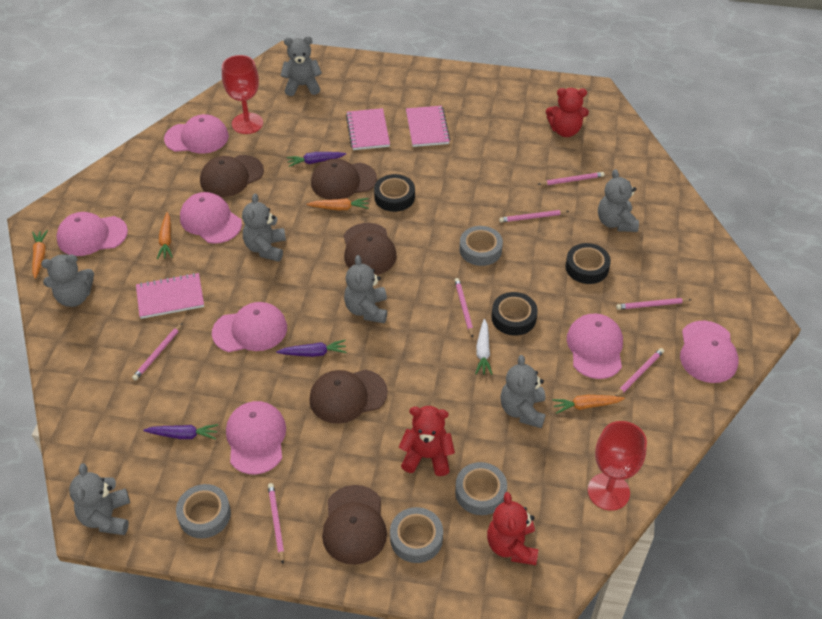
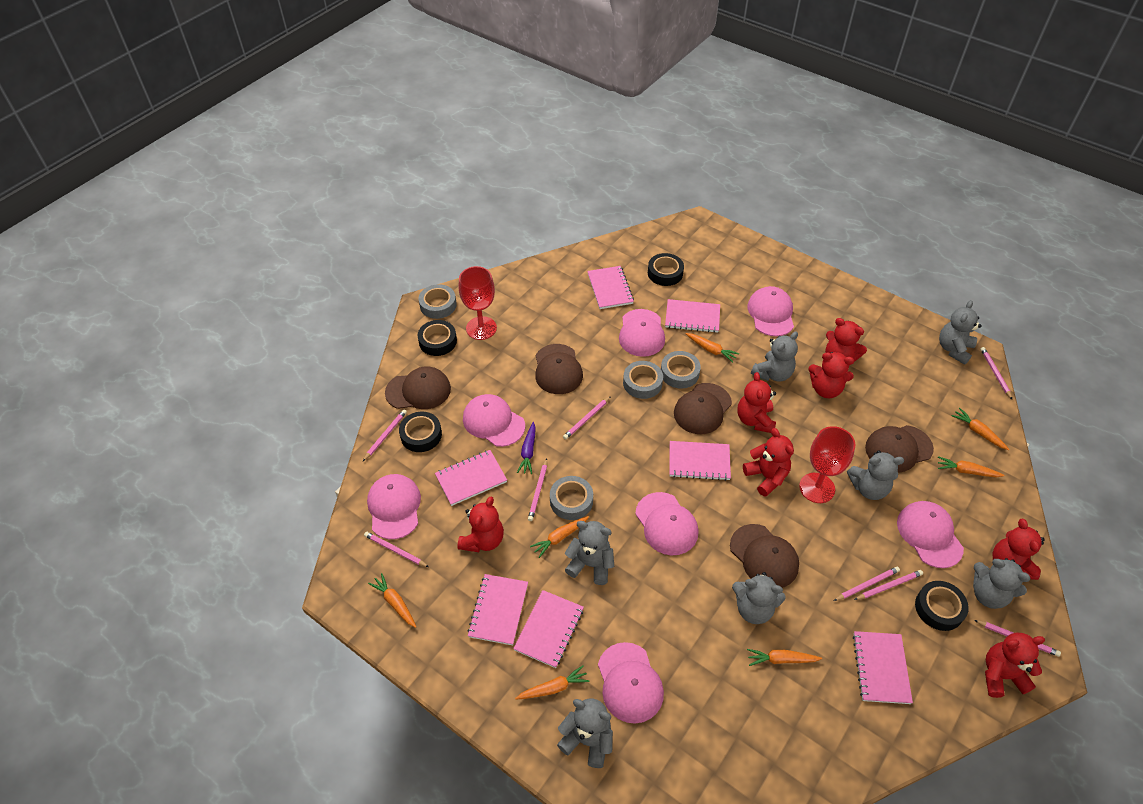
black tape: 3 -> 4
orange carrot: 4 -> 7
pink notebook: 3 -> 7
pink pencil: 7 -> 8
purple carrot: 3 -> 1
red teddy bear: 3 -> 7
white carrot: 1 -> 0

